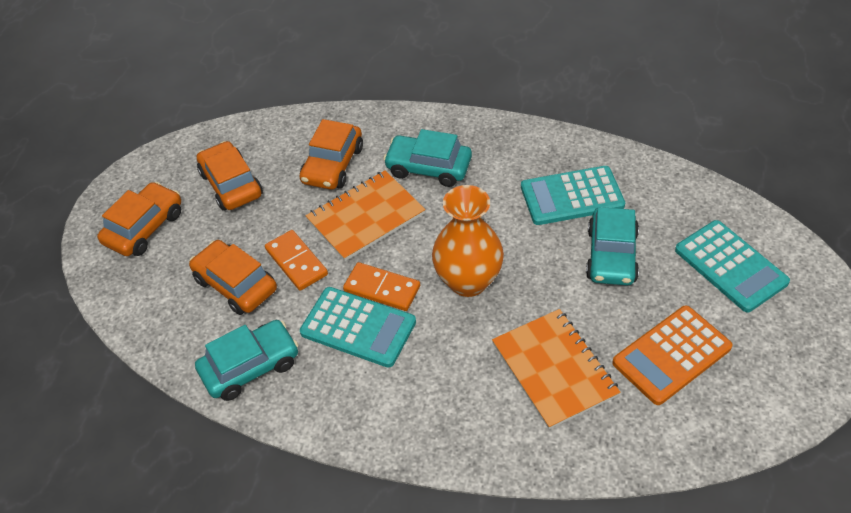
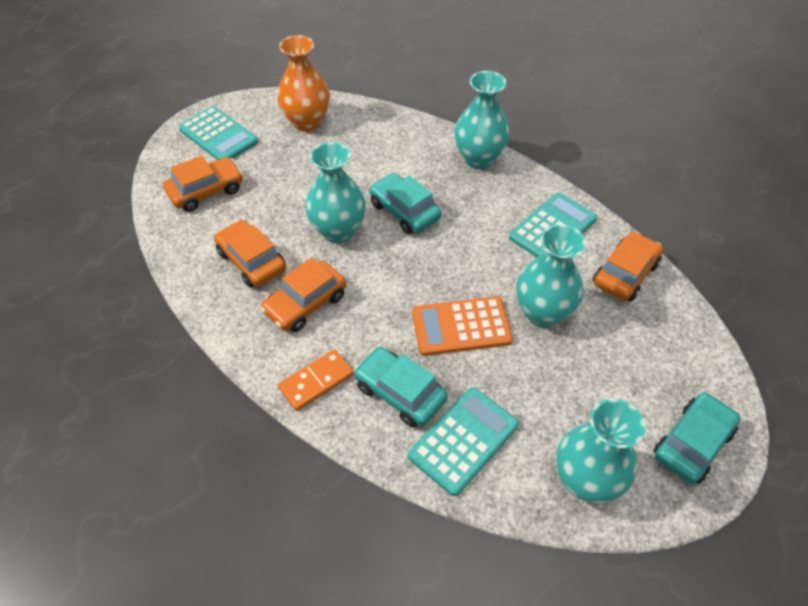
orange domino: 2 -> 1
orange notebook: 2 -> 0
turquoise vase: 0 -> 4

